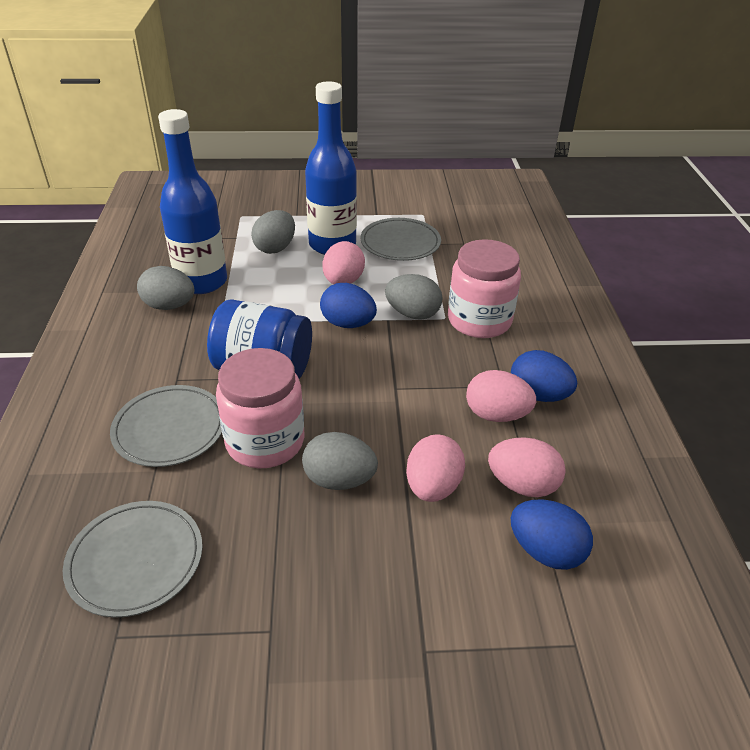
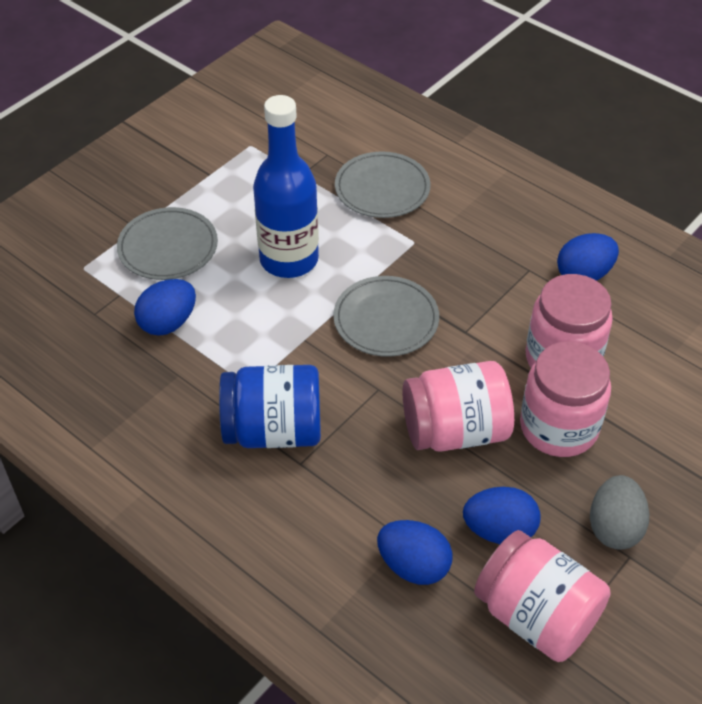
blue bottle: 2 -> 1
blue egg: 3 -> 4
grey egg: 4 -> 1
pink egg: 4 -> 0
pink jar: 2 -> 4

